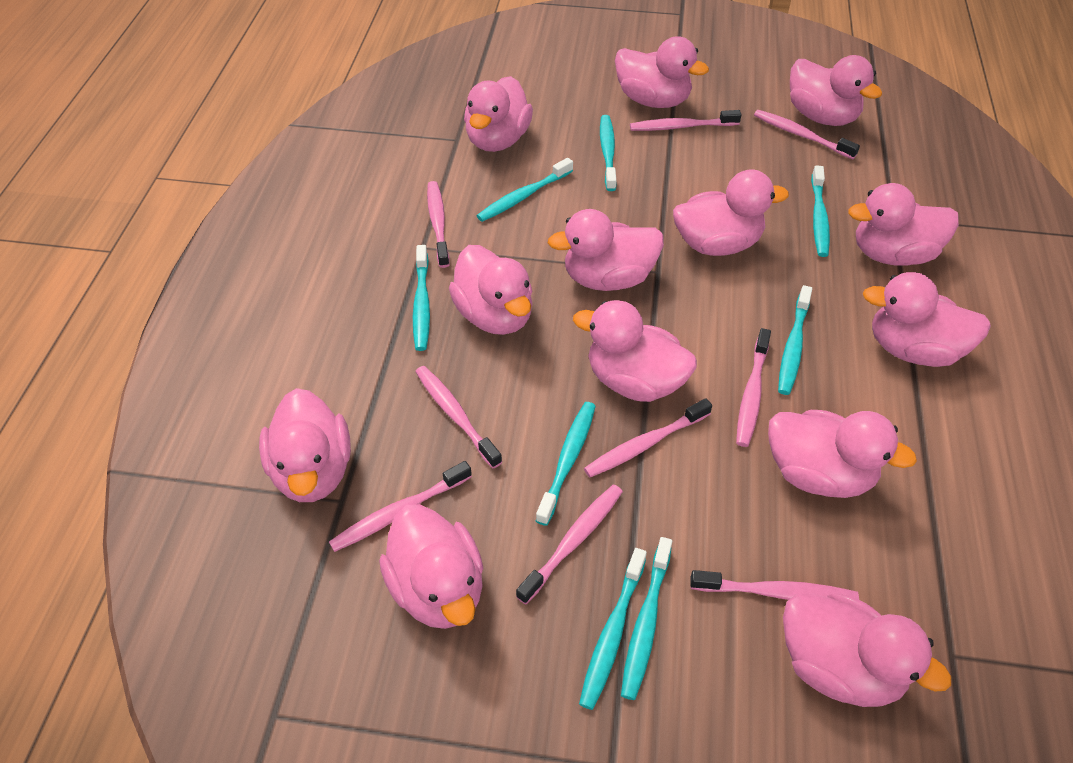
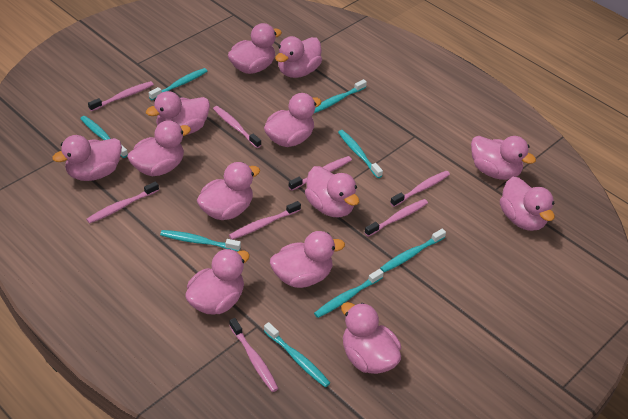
pink toothbrush: 9 -> 8

